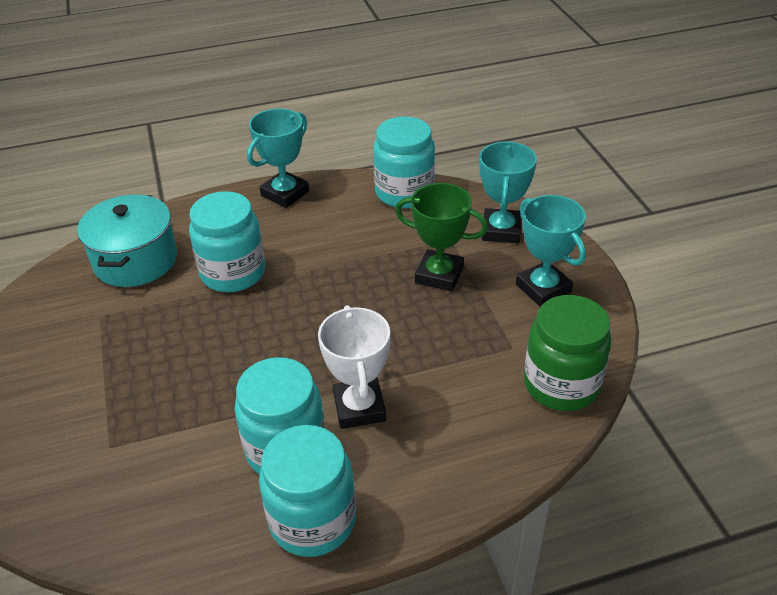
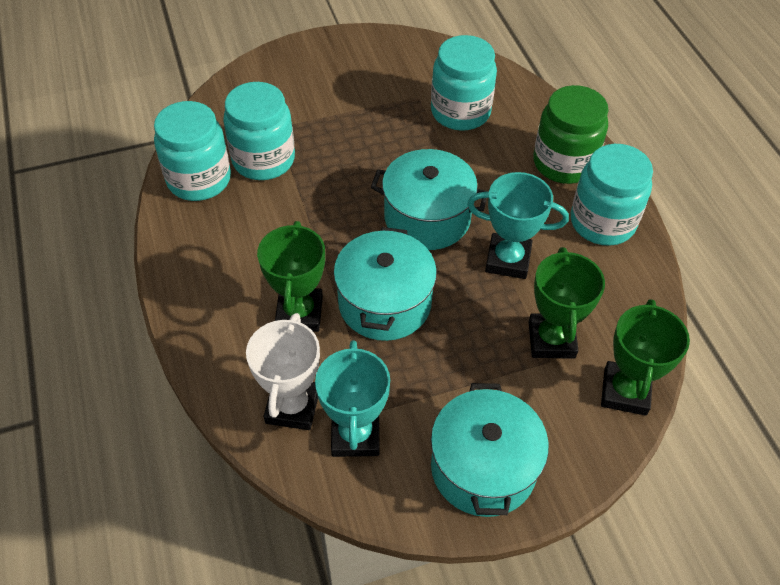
green trophy: 1 -> 3
turquoise pot: 1 -> 3
turquoise trophy: 3 -> 2

